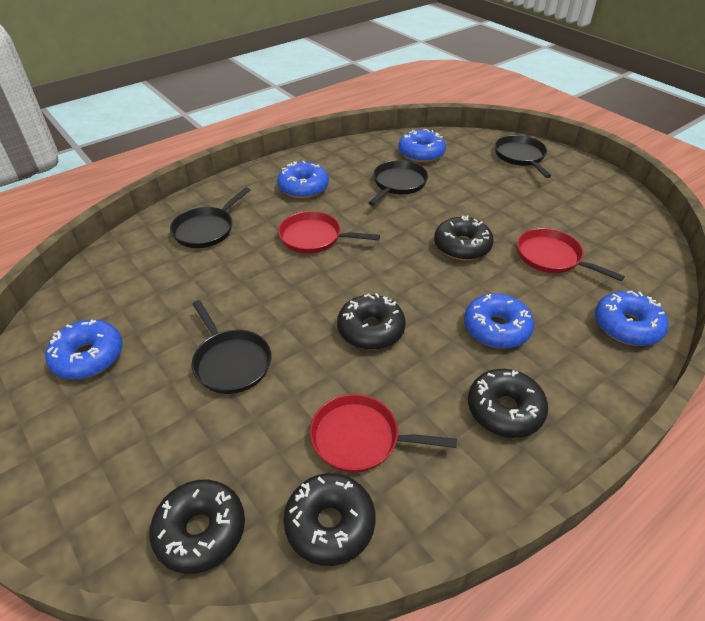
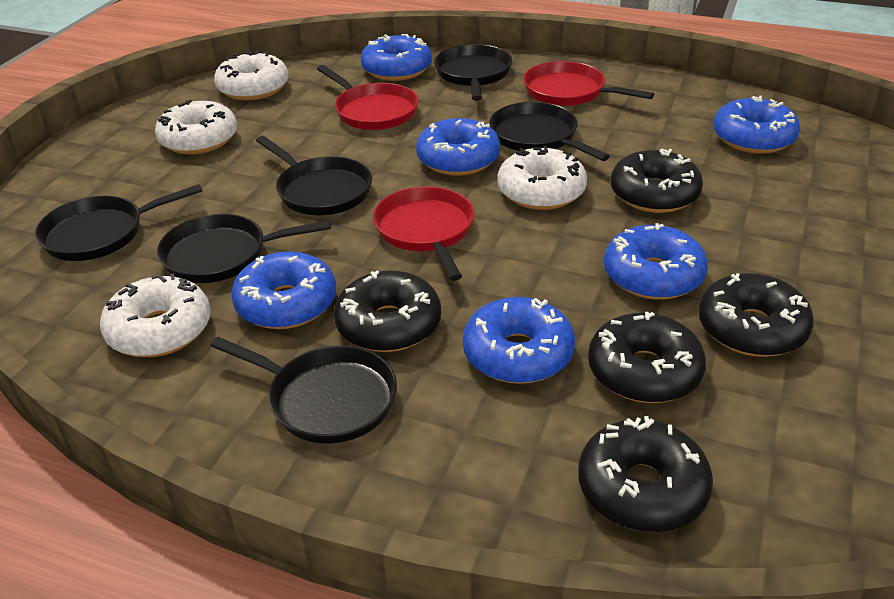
black pan: 4 -> 6
blue donut: 5 -> 6
white donut: 0 -> 4

